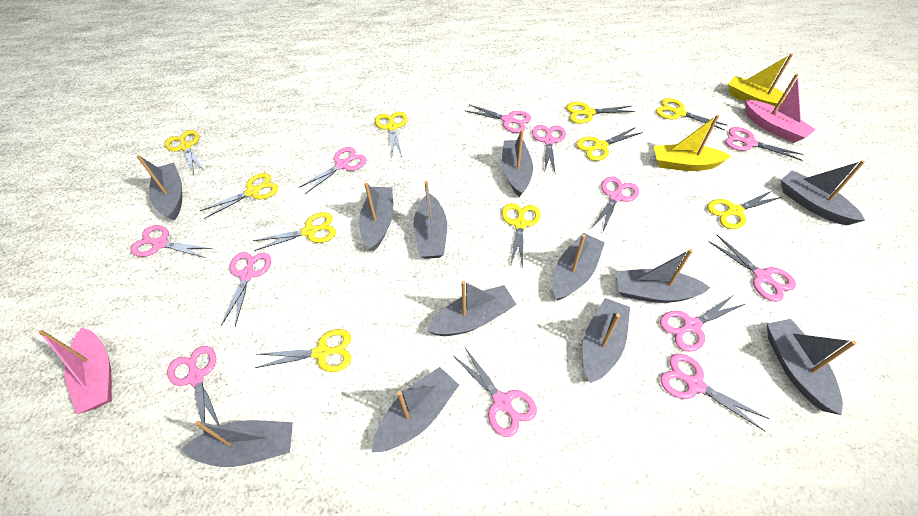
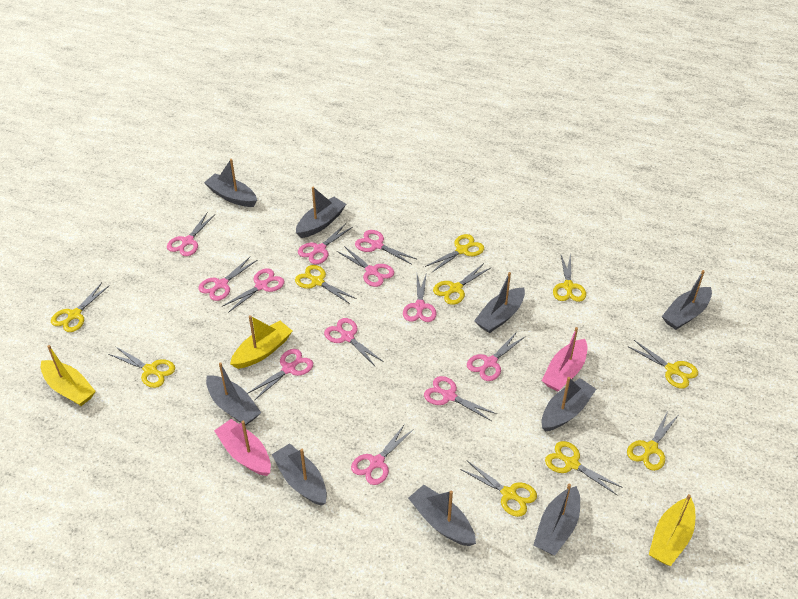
grey boat: 12 -> 9
yellow boat: 2 -> 3

